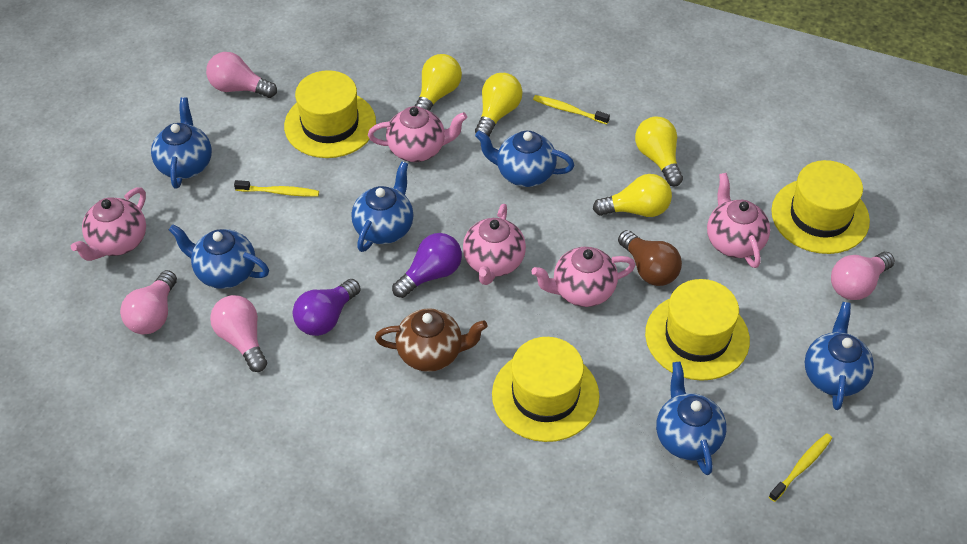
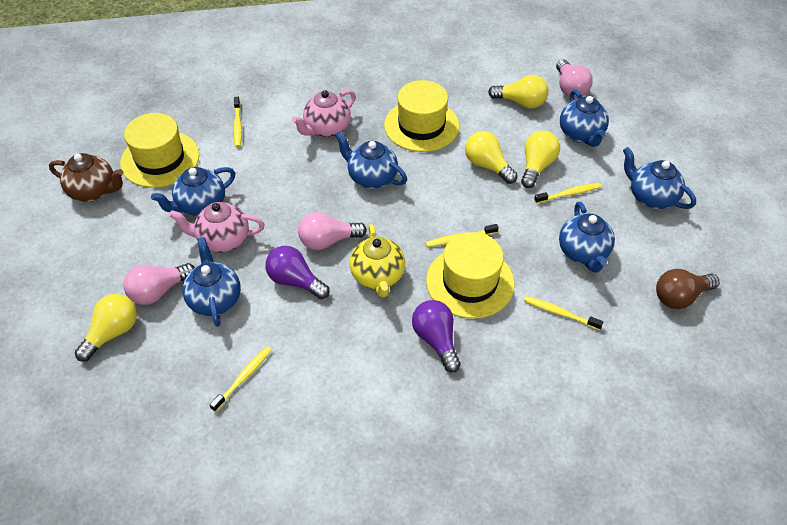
pink light bulb: 4 -> 3
pink teapot: 5 -> 2
yellow hat: 4 -> 3
yellow teapot: 0 -> 1
yellow toothbrush: 3 -> 5

